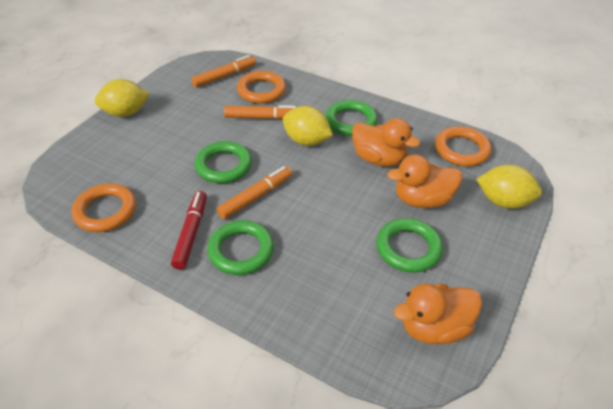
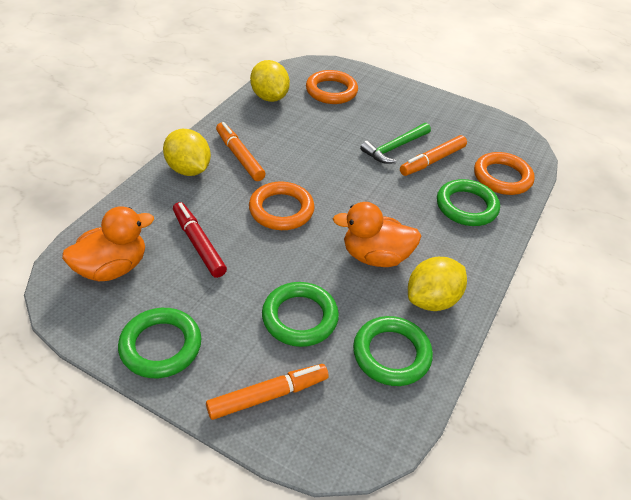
green hammer: 0 -> 1
orange duck: 3 -> 2

